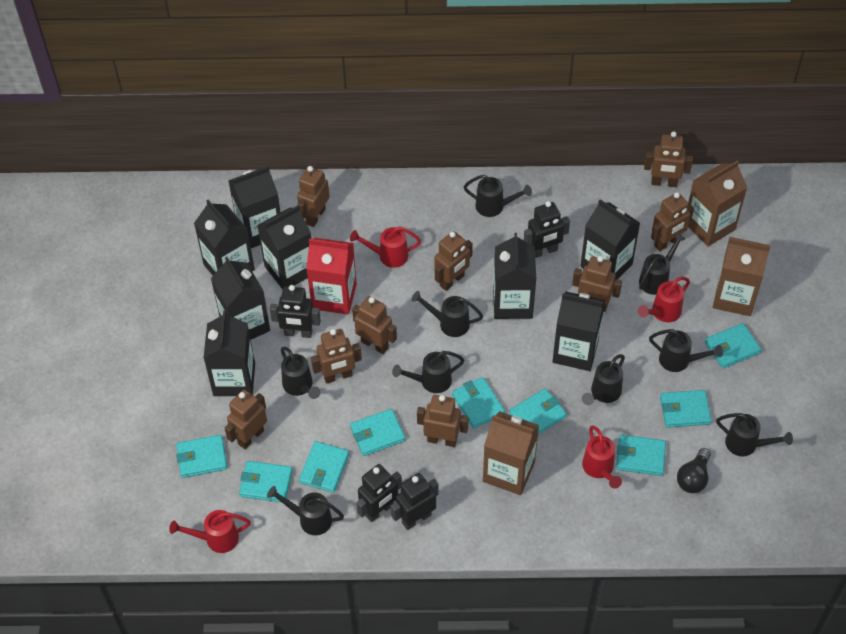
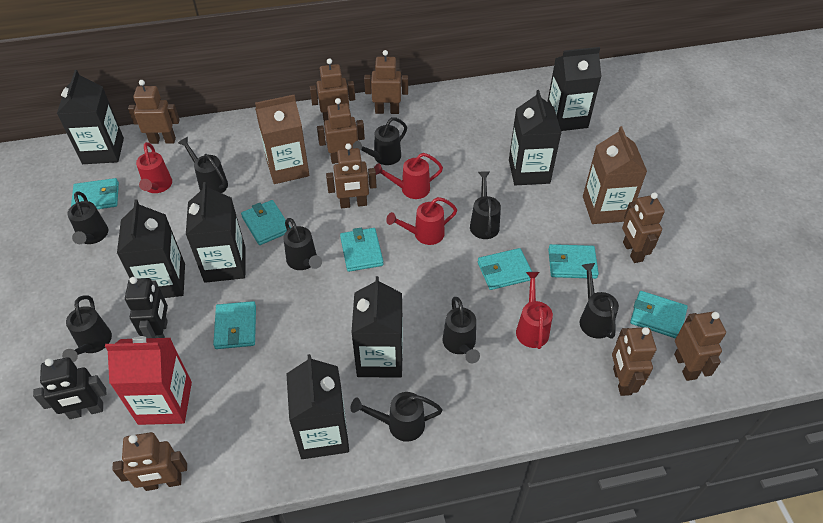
black carton: 8 -> 7
black light bulb: 1 -> 0
black robot: 4 -> 2
brown carton: 3 -> 2
turquoise wallet: 9 -> 7

